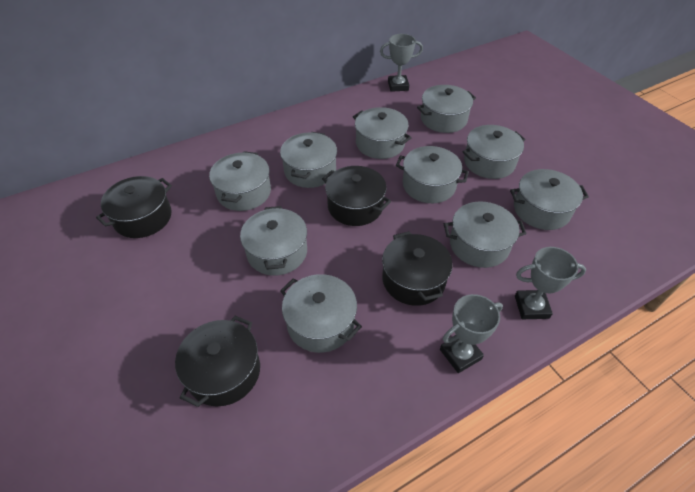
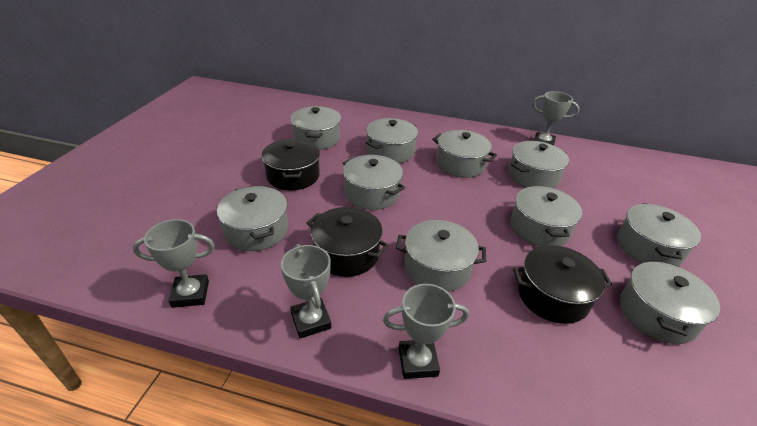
black pot: 4 -> 3
grey trophy: 3 -> 4

